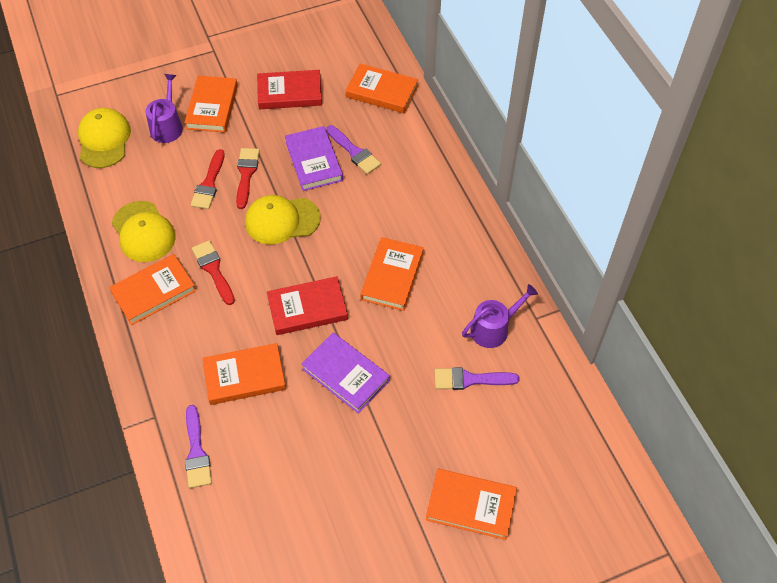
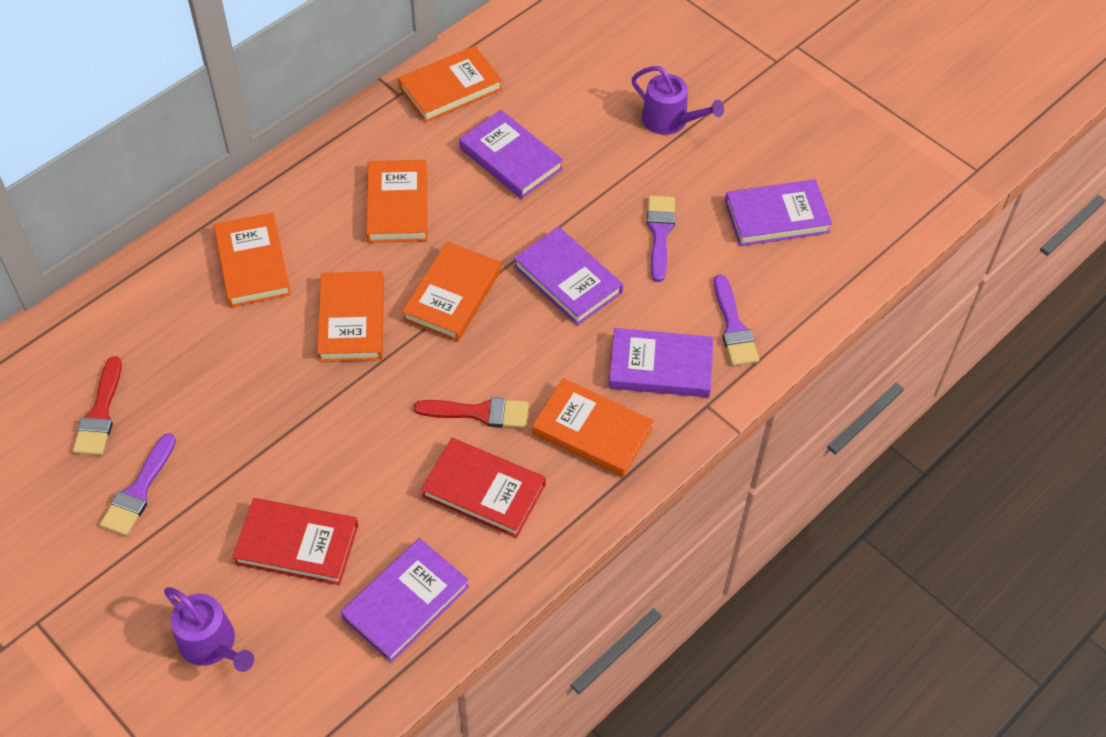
purple book: 2 -> 5
red brush: 3 -> 2
yellow cap: 3 -> 0

